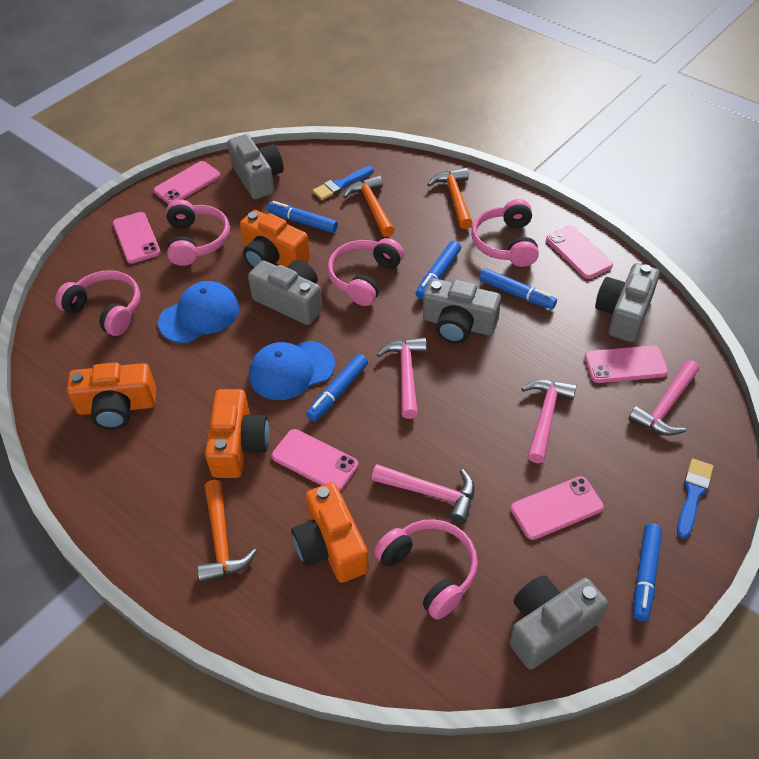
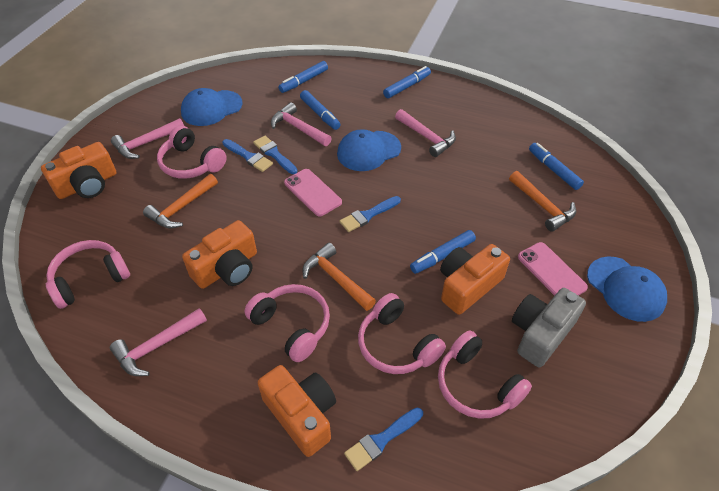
blue brush: 2 -> 4
blue cap: 2 -> 3
grey camera: 5 -> 1
pink phone: 6 -> 2

